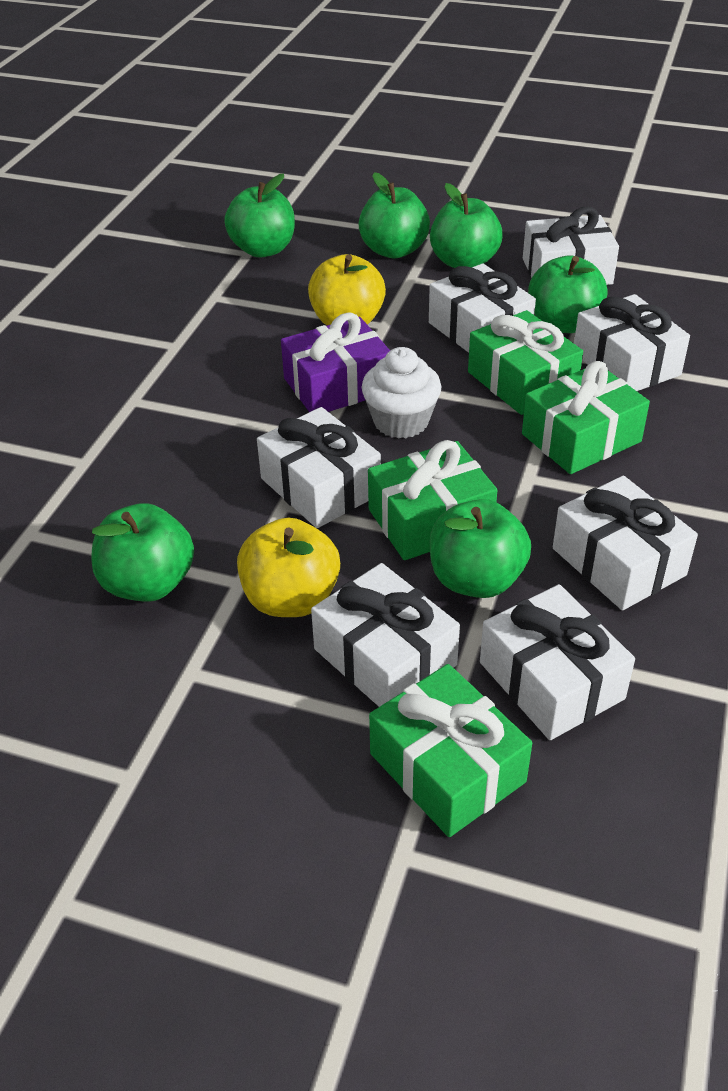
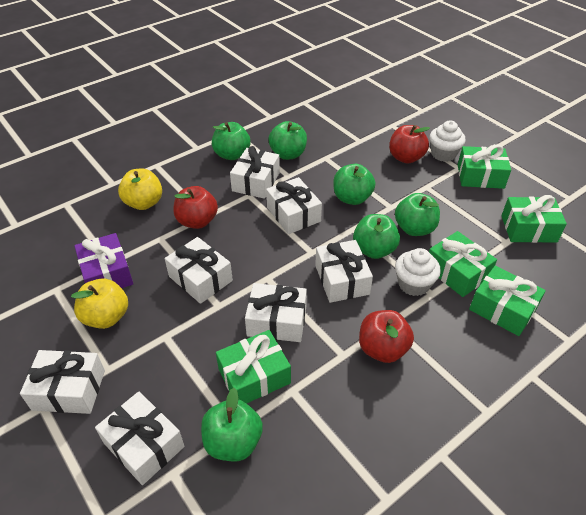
green gift: 4 -> 5
red apple: 0 -> 3
white cupcake: 1 -> 2

